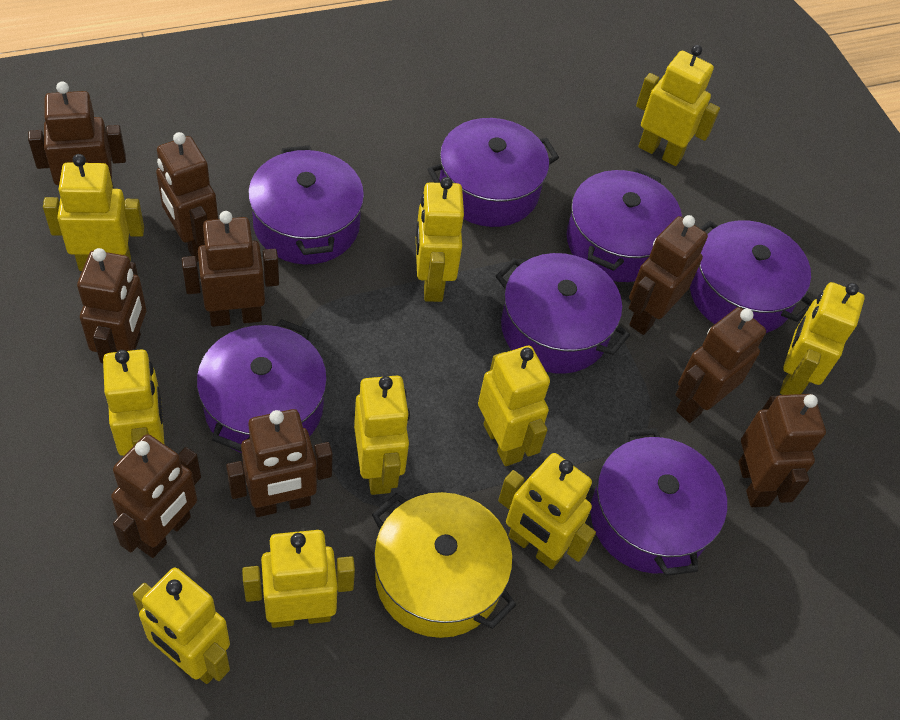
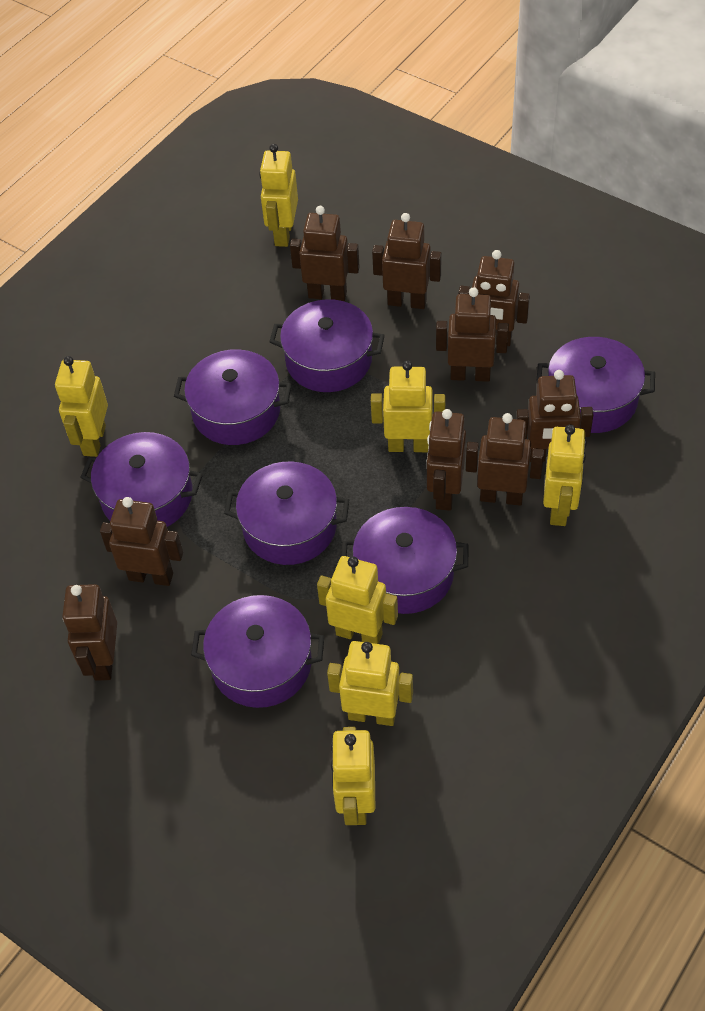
yellow pot: 1 -> 0
yellow robot: 10 -> 7

